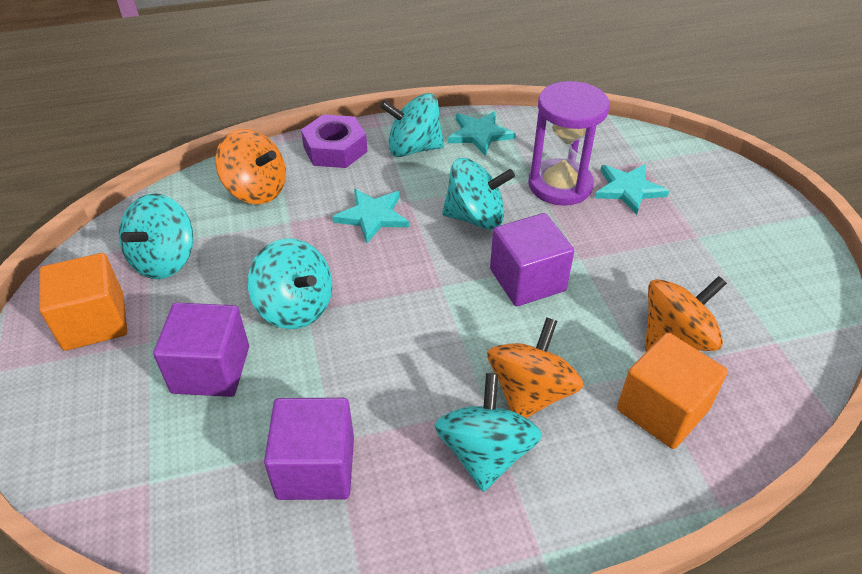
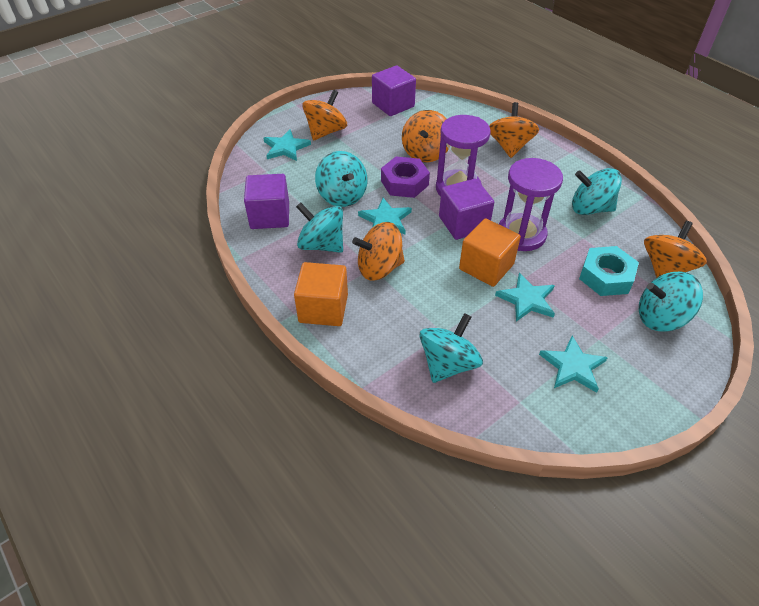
orange spinning top: 3 -> 5
purple hourglass: 1 -> 2
turquoise nut: 0 -> 1
turquoise star: 3 -> 4

